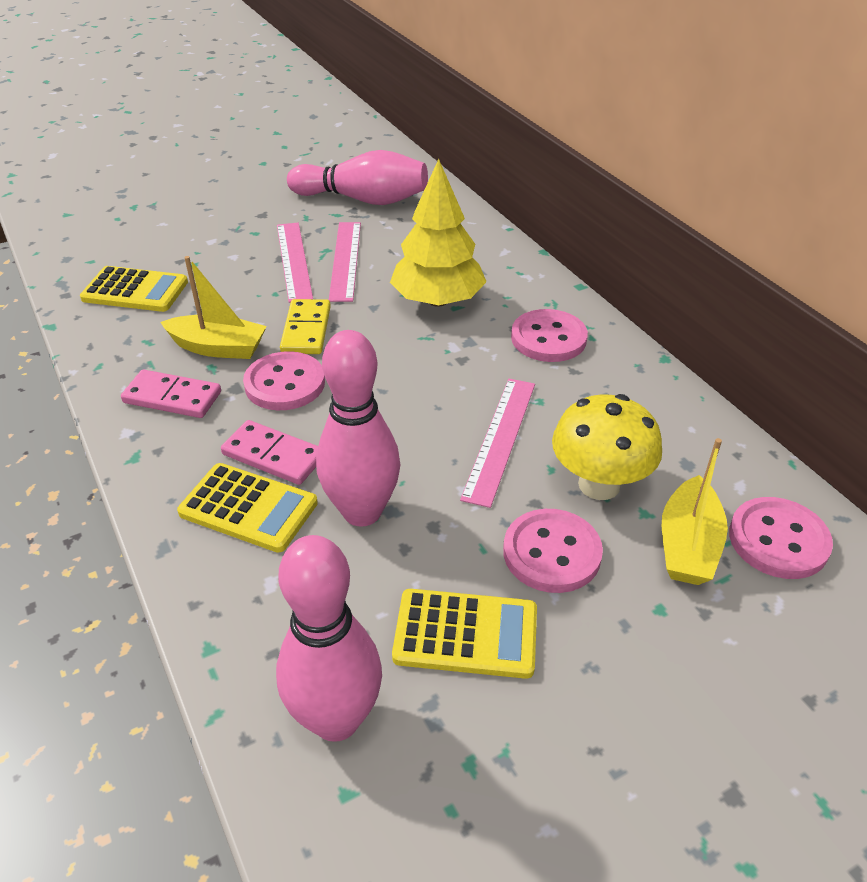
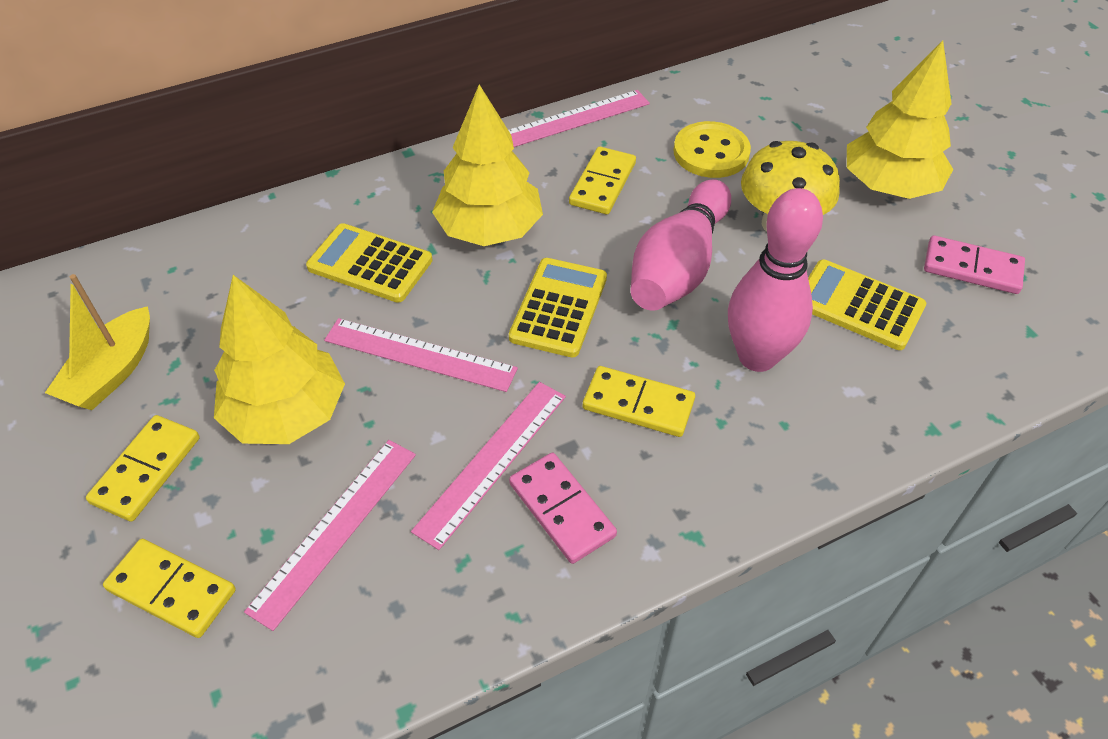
pink bowling pin: 3 -> 2
pink button: 4 -> 0
pink ruler: 3 -> 4
yellow boat: 2 -> 1
yellow button: 0 -> 1
yellow domino: 1 -> 4
yellow tree: 1 -> 3

